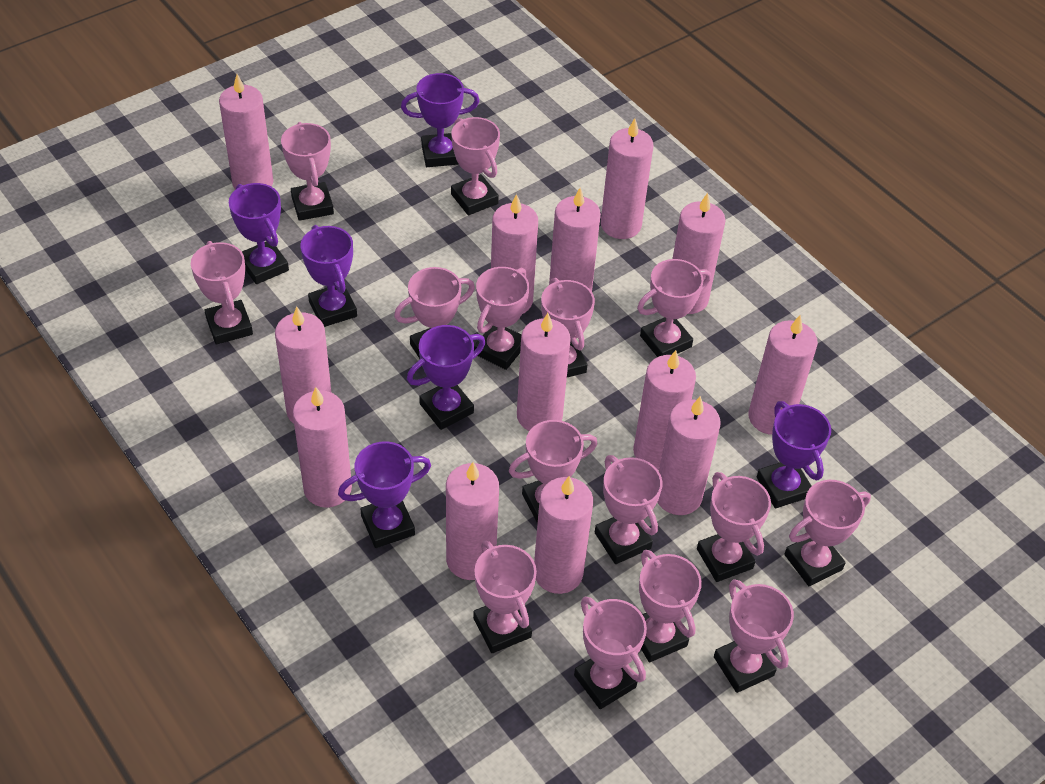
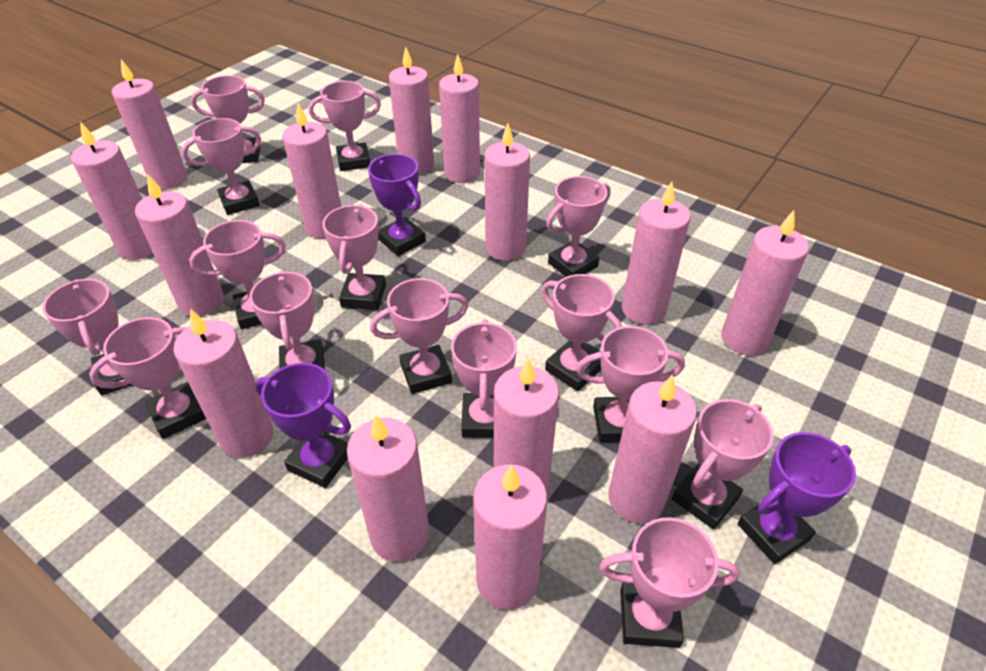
pink candle: 13 -> 14
purple trophy: 6 -> 3

